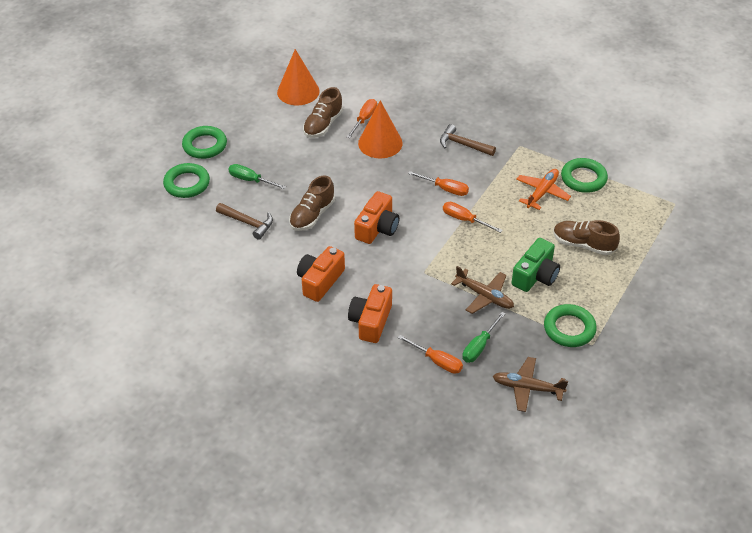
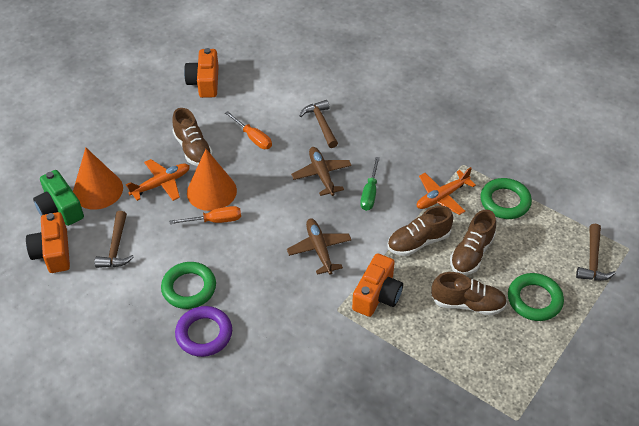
brown hammer: 2 -> 3
brown shoe: 3 -> 4
green ring: 4 -> 3
green screwdriver: 2 -> 1
orange plane: 1 -> 2
orange screwdriver: 4 -> 2
purple ring: 0 -> 1

